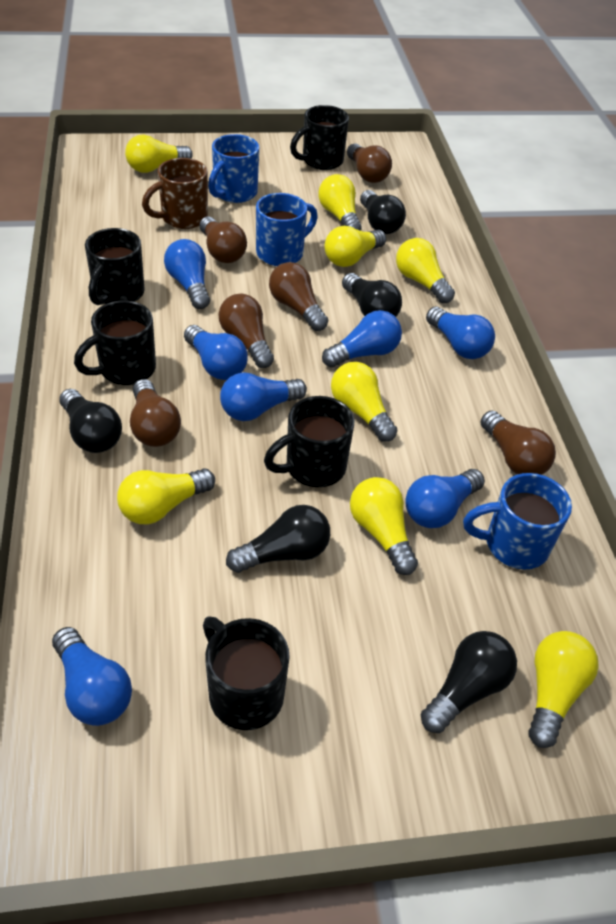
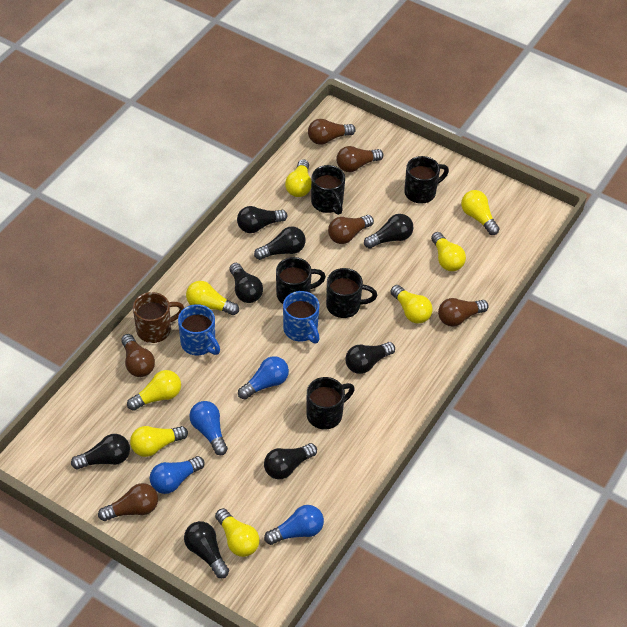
black light bulb: 5 -> 8
blue light bulb: 7 -> 4
blue mug: 3 -> 2

